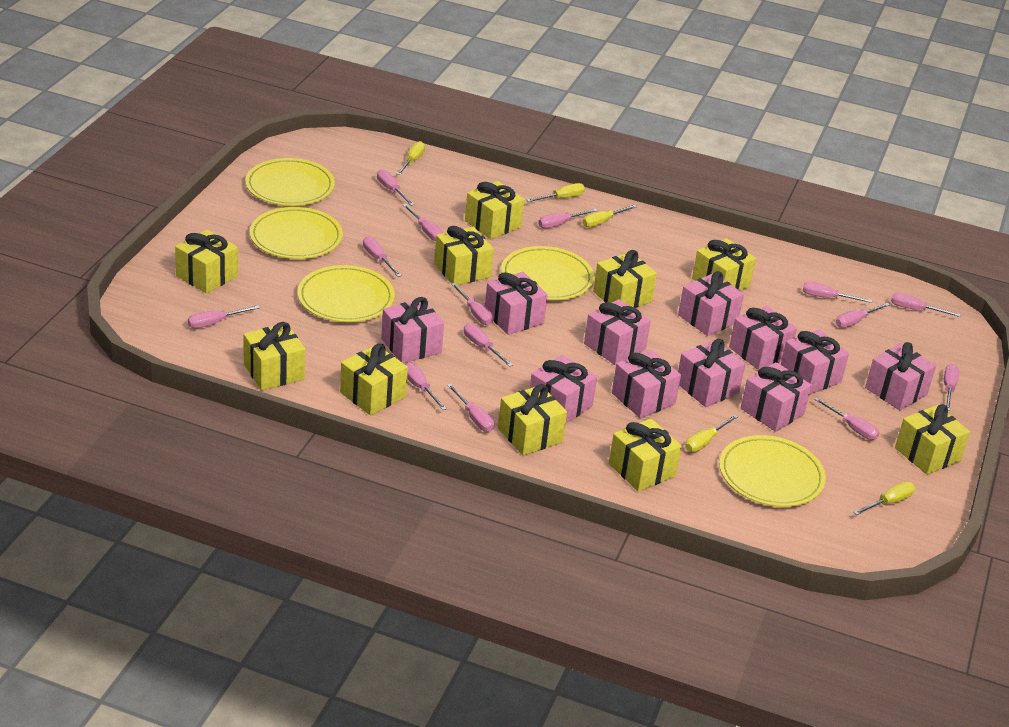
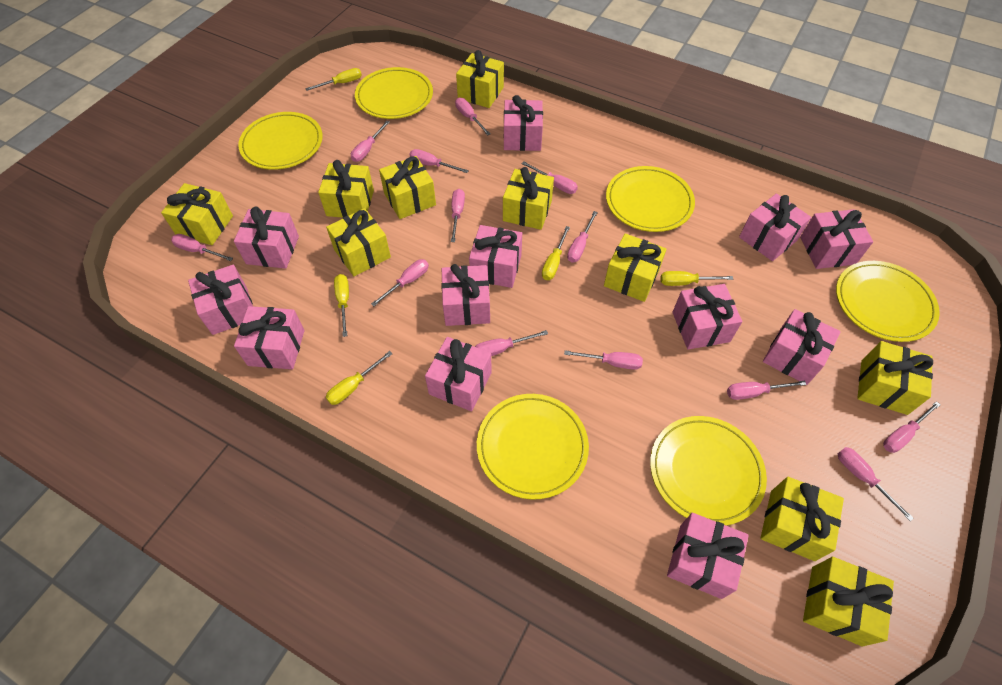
pink gift: 11 -> 12
pink screwdriver: 14 -> 13
yellow plate: 5 -> 6

